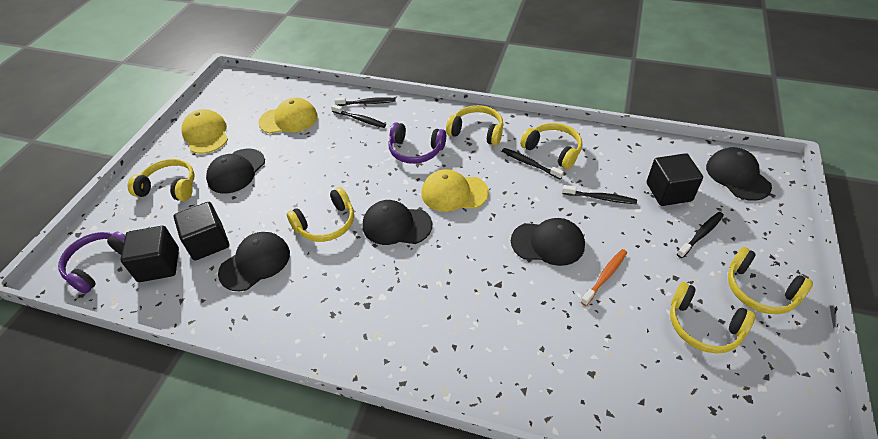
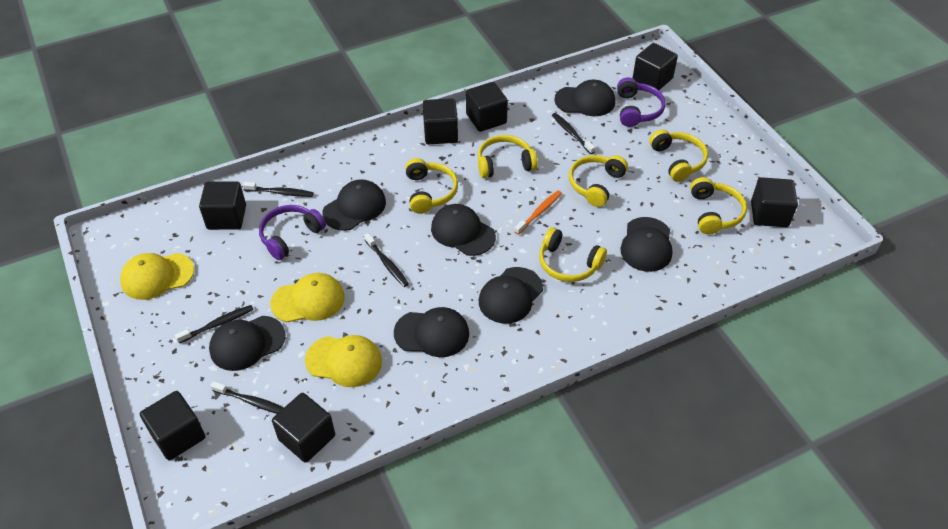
black cap: 5 -> 7
black cube: 3 -> 7

